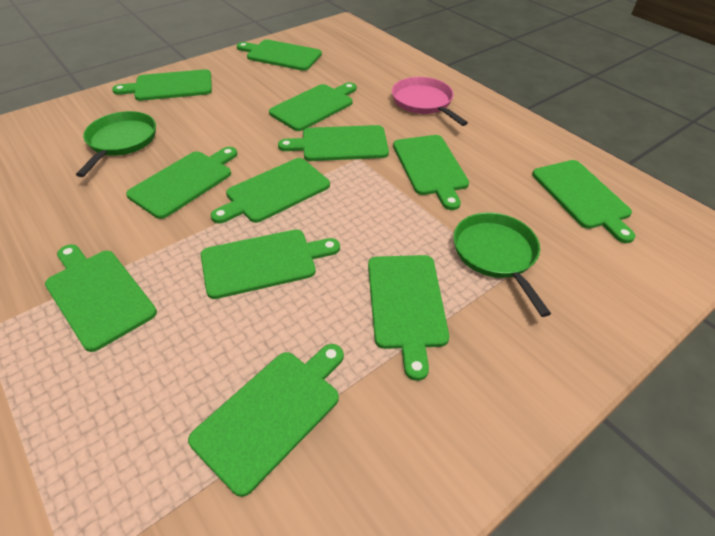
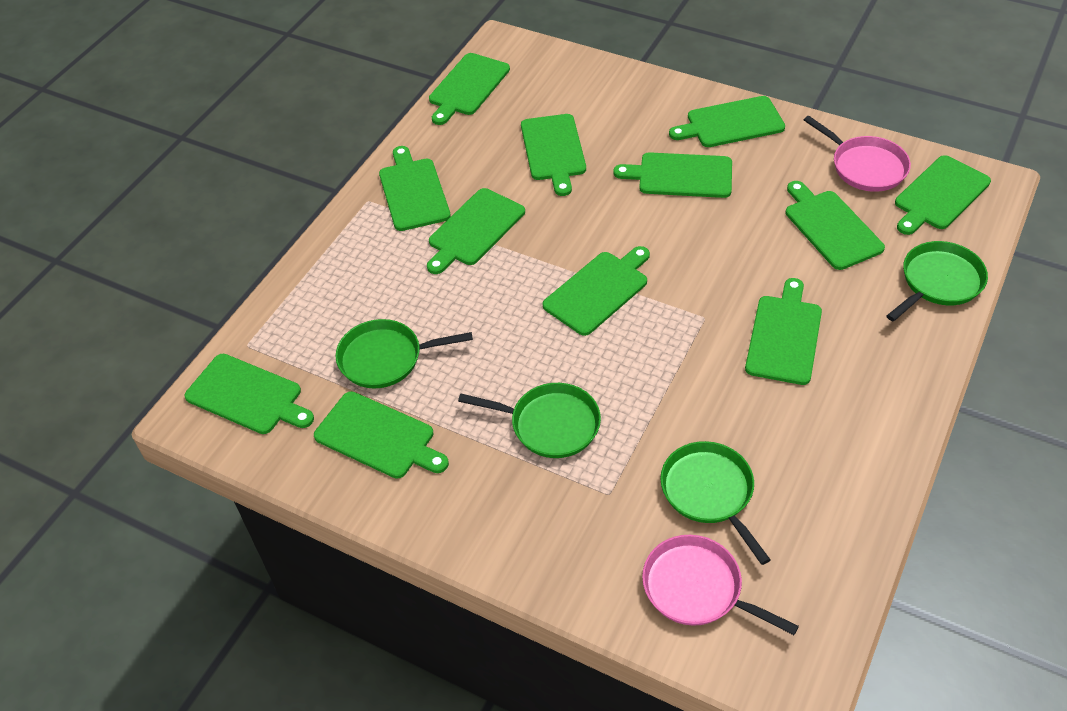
green pan: 2 -> 4
pink pan: 1 -> 2

